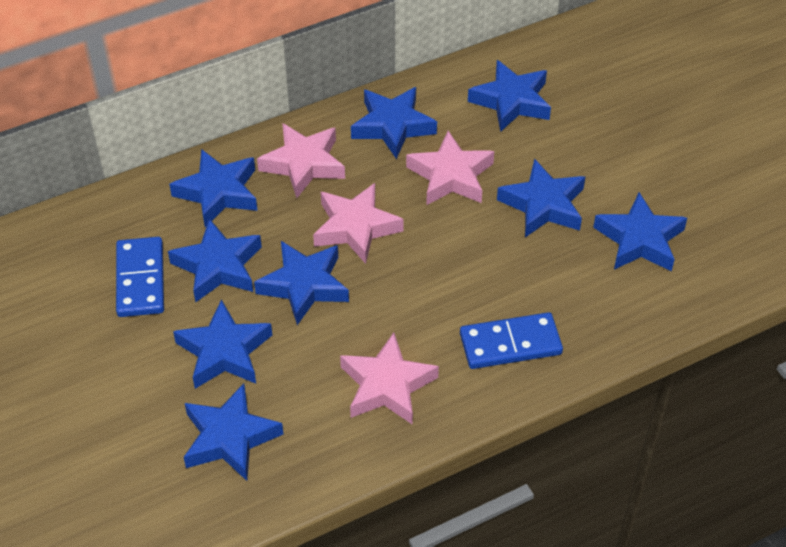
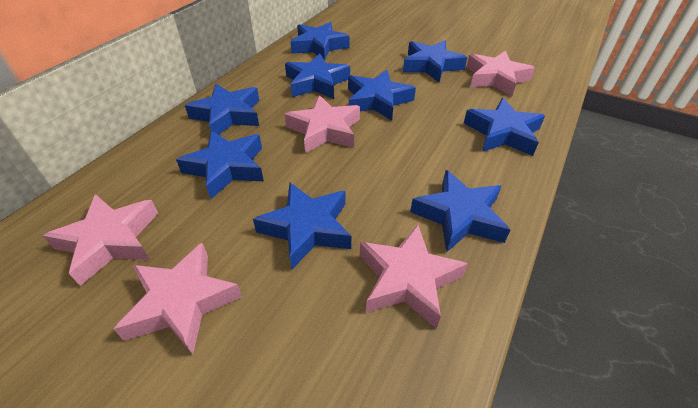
blue domino: 2 -> 0
pink star: 4 -> 5

